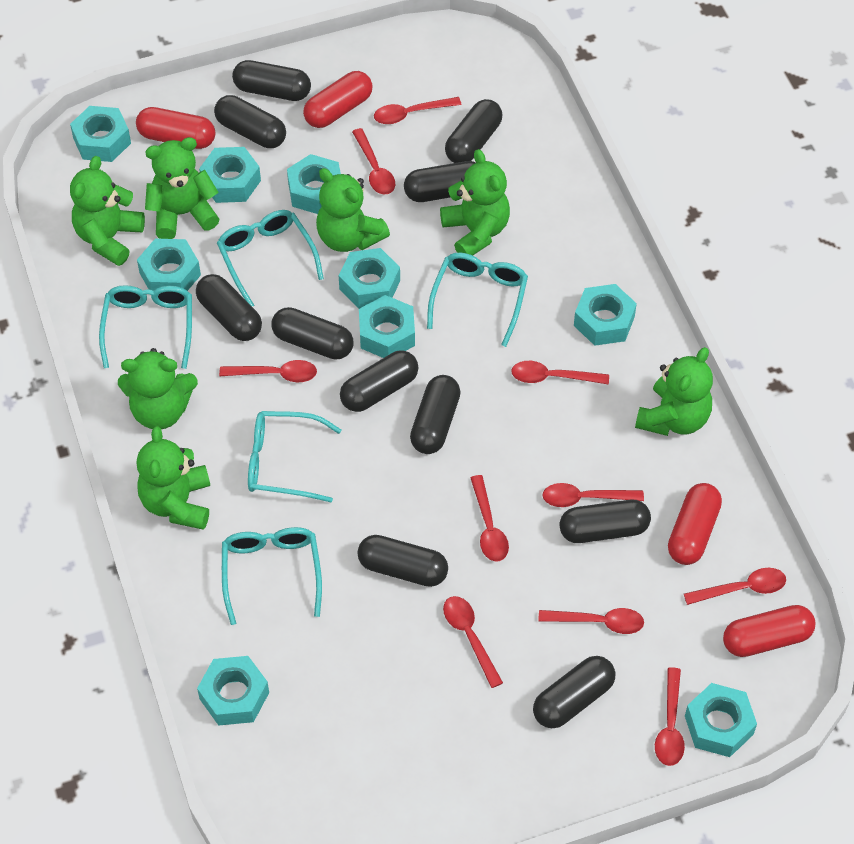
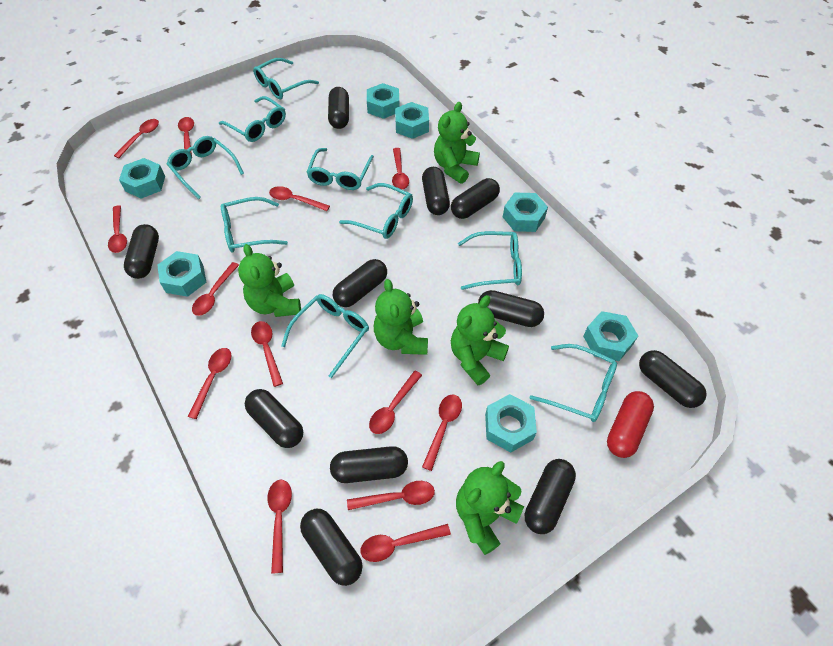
green teddy bear: 7 -> 5
red capsule: 4 -> 1
red spoon: 10 -> 13
turquoise glasses: 5 -> 9
turquoise nut: 9 -> 7

